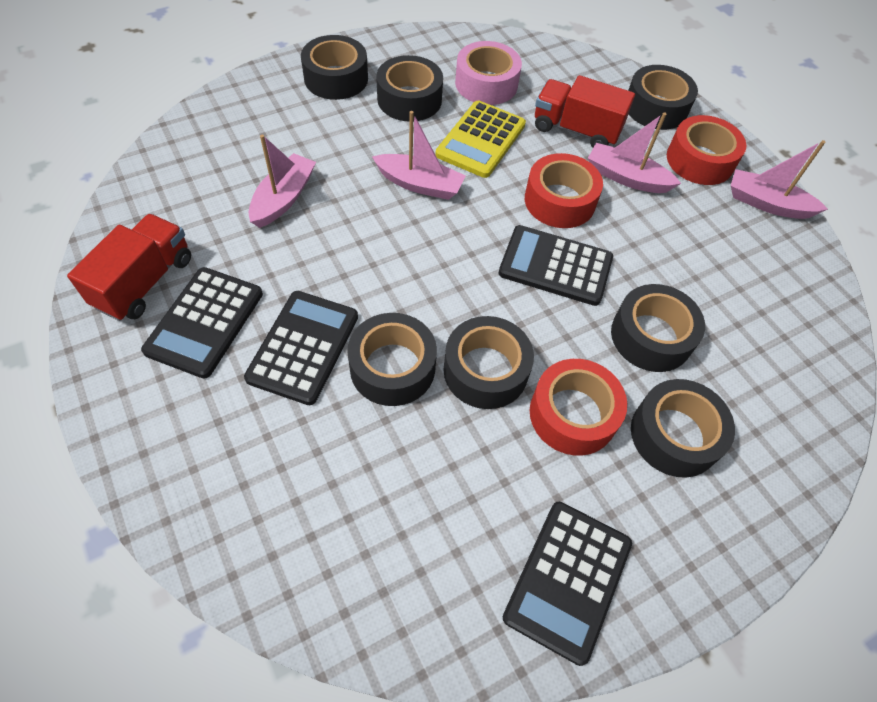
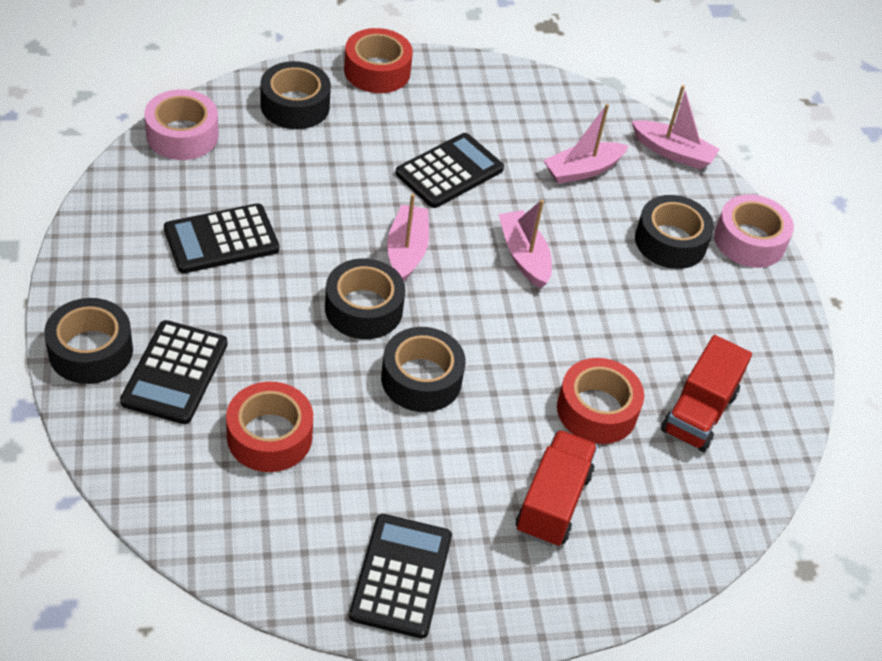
black tape: 7 -> 5
pink tape: 1 -> 2
yellow calculator: 1 -> 0

